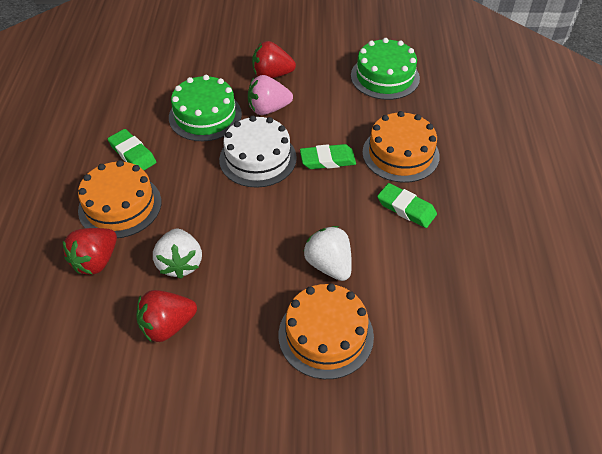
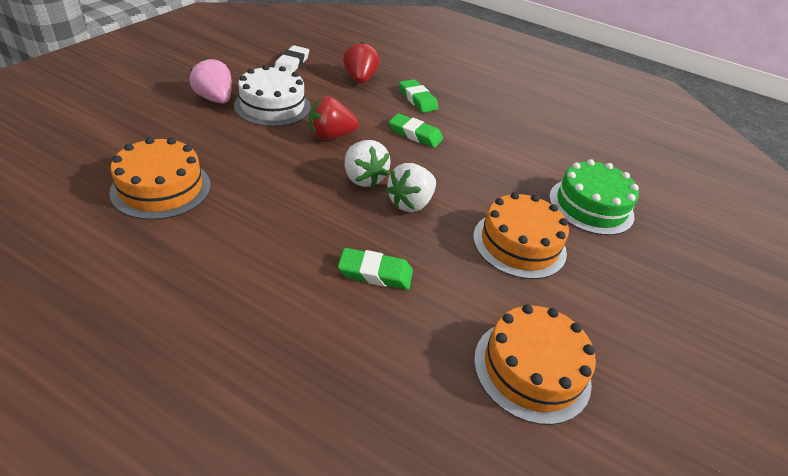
green cake: 2 -> 1
red strawberry: 3 -> 2
white eraser: 0 -> 1

